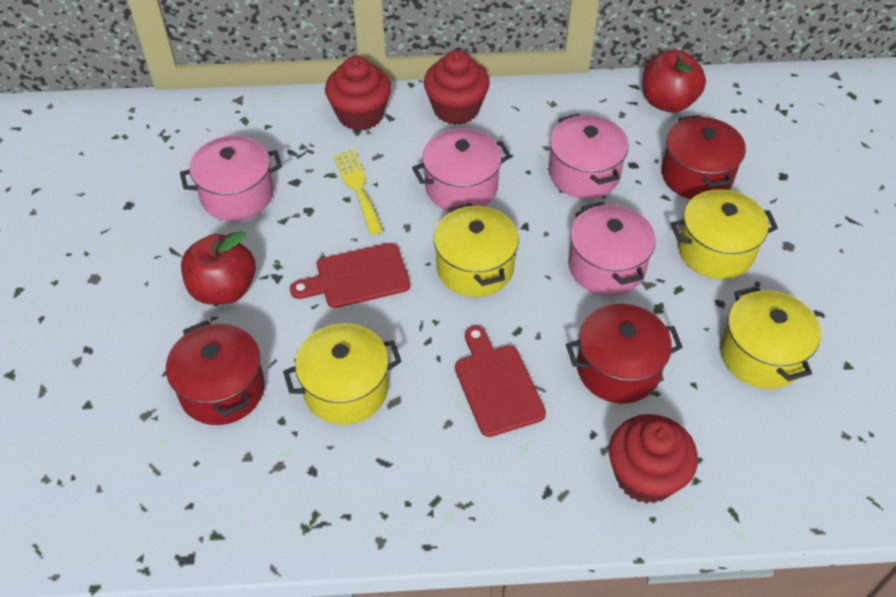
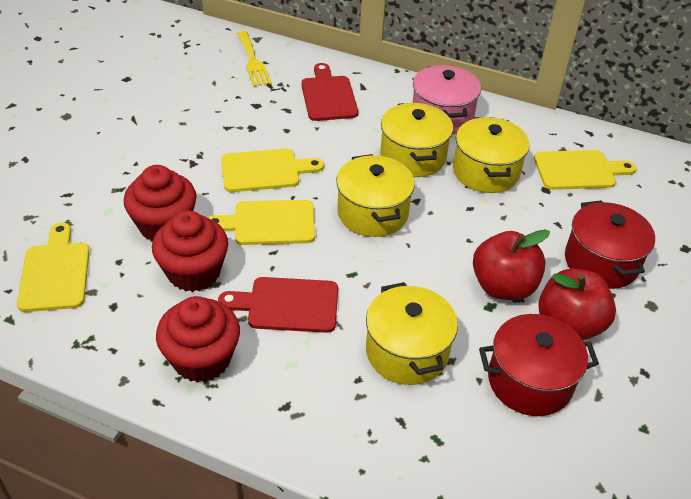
pink pot: 4 -> 1
red pot: 3 -> 2
yellow cutting board: 0 -> 4

